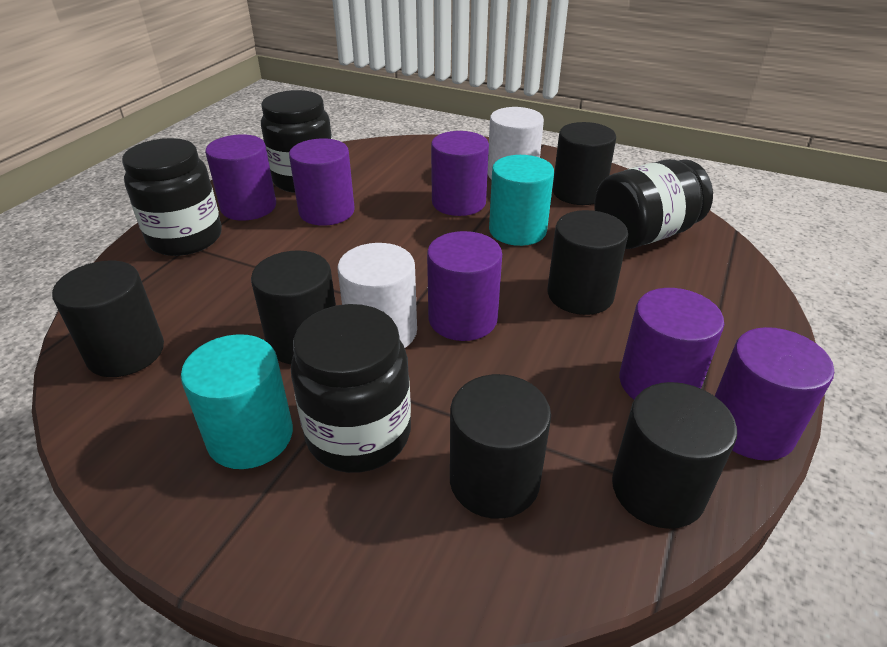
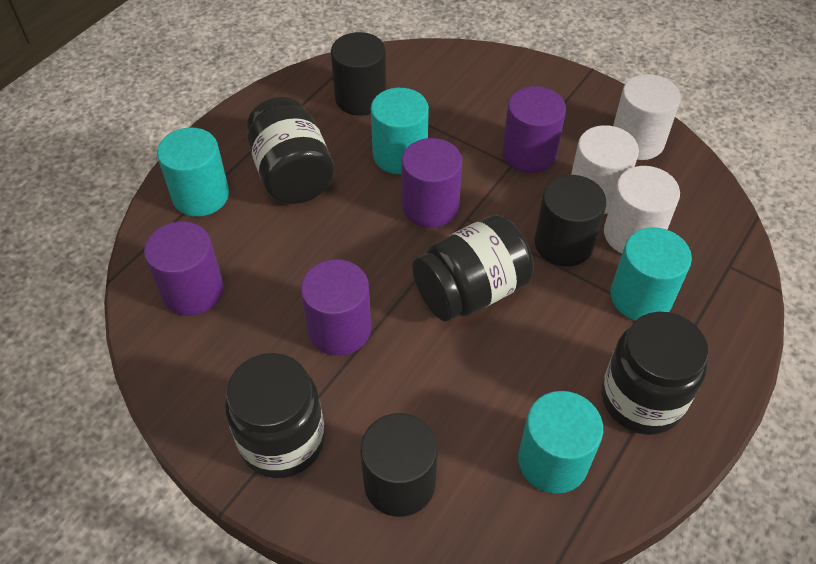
black cylinder: 6 -> 3
purple cylinder: 6 -> 4
turquoise cylinder: 2 -> 4
white cylinder: 2 -> 3

